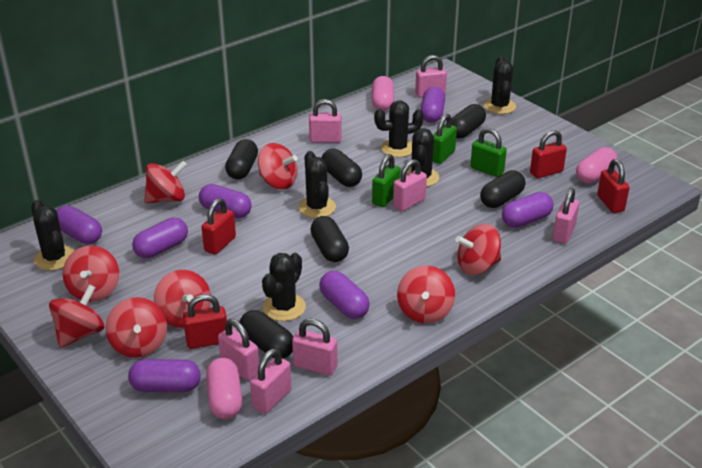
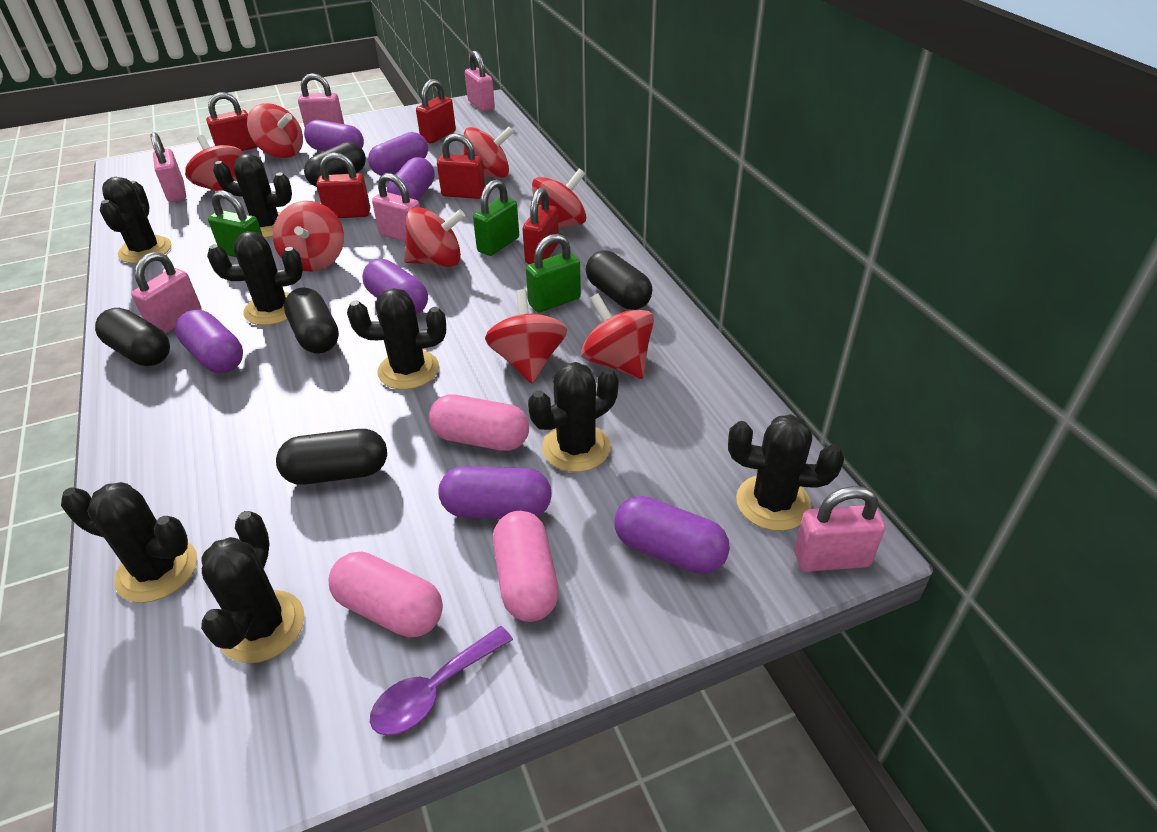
black cactus: 6 -> 8
black capsule: 6 -> 5
pink padlock: 7 -> 6
purple spoon: 0 -> 1
red padlock: 4 -> 5

